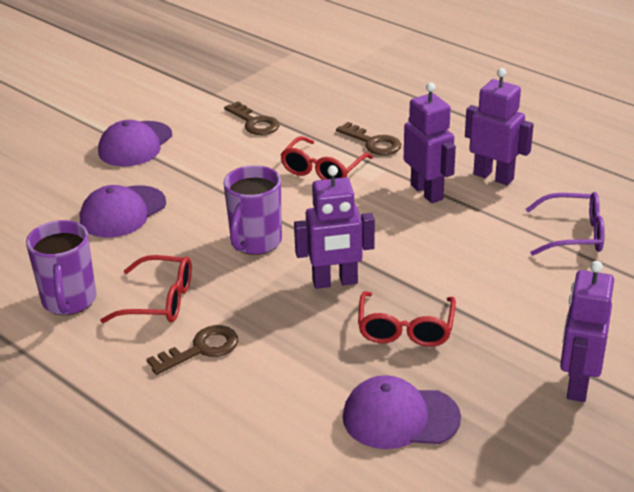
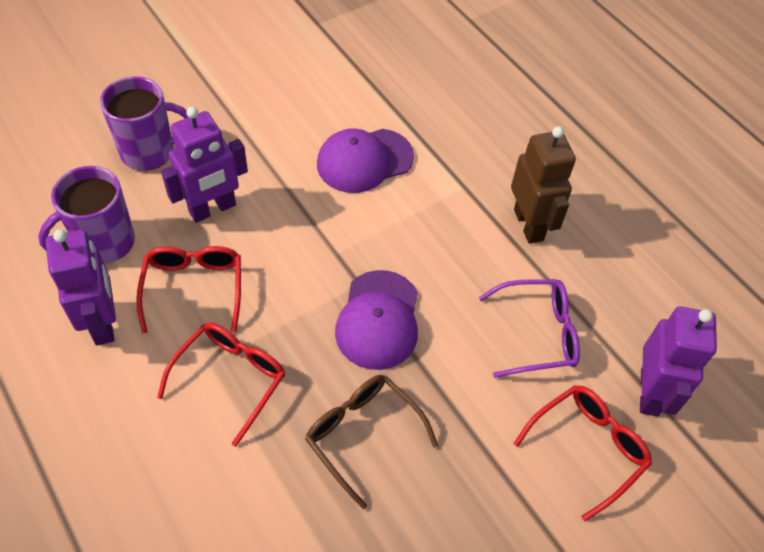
brown glasses: 0 -> 1
brown key: 3 -> 0
brown robot: 0 -> 1
purple cap: 3 -> 2
purple robot: 4 -> 3

